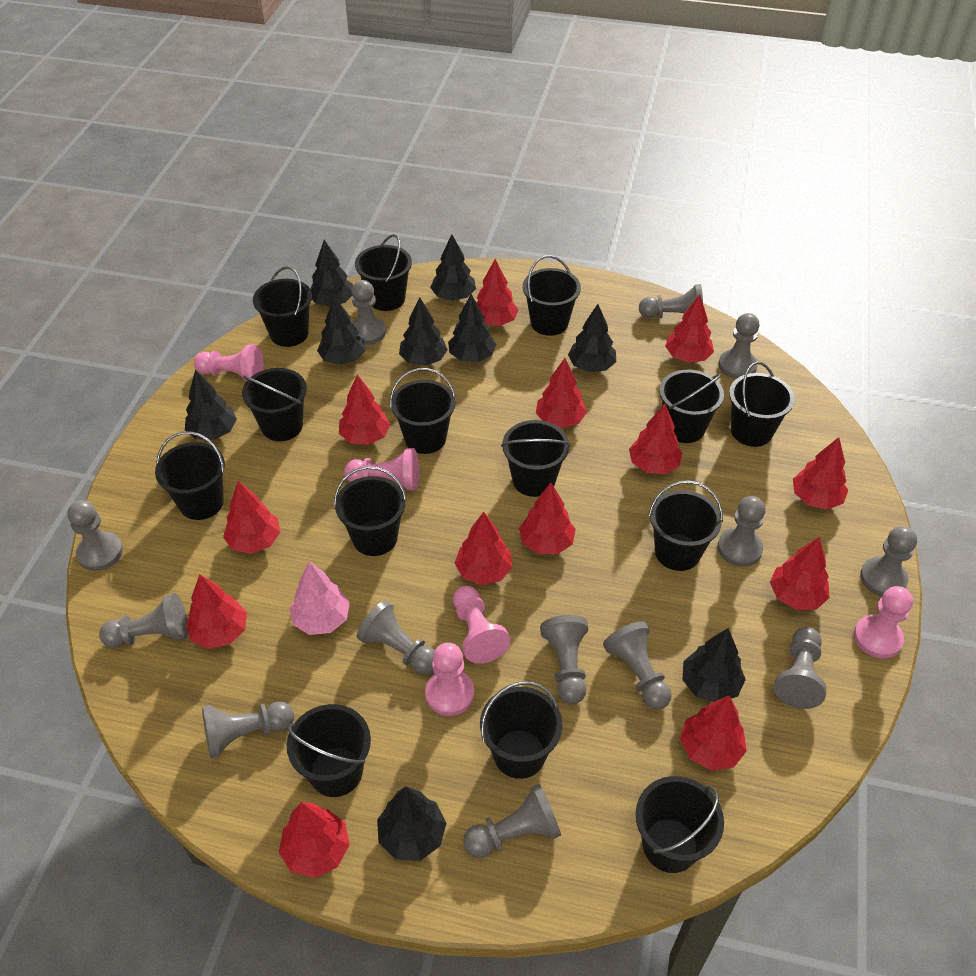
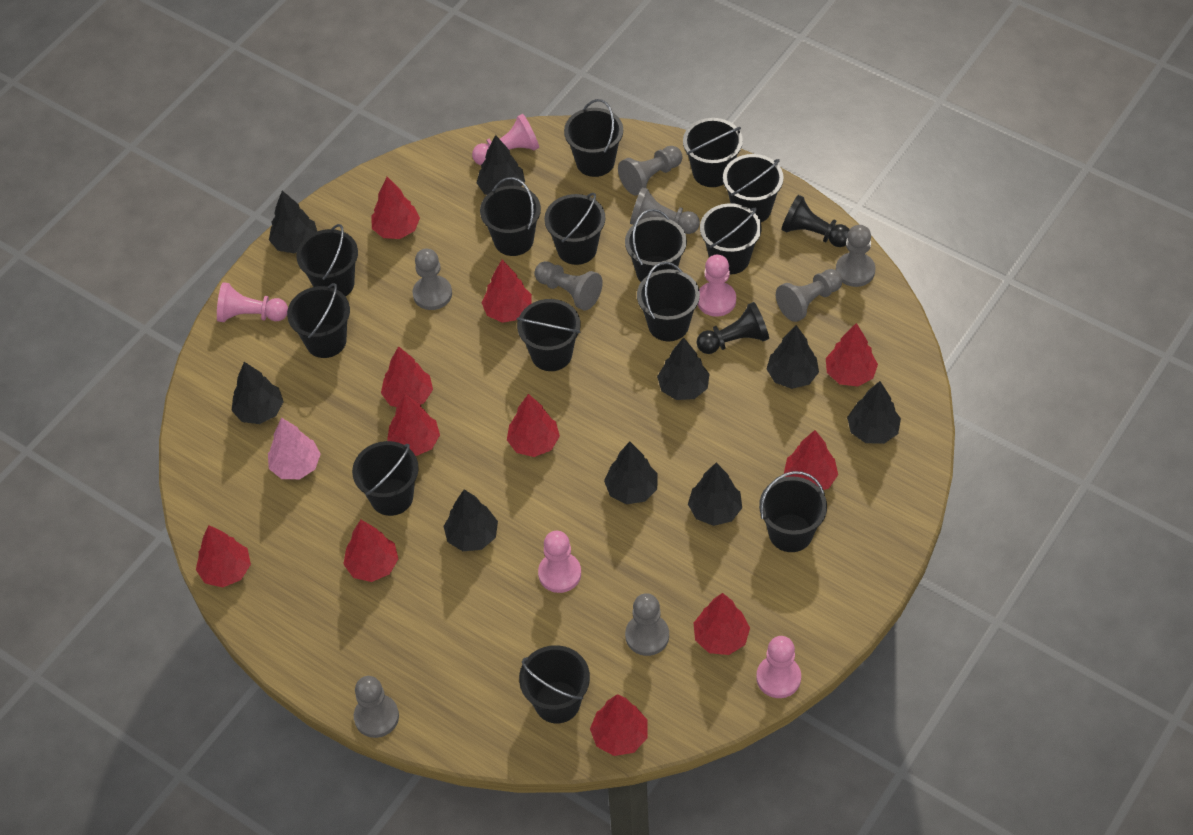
black pawn: 0 -> 2
grey pawn: 13 -> 8
red tree: 13 -> 11

